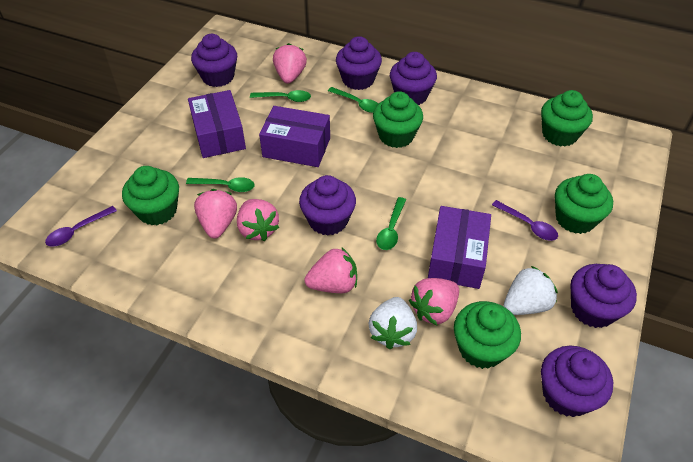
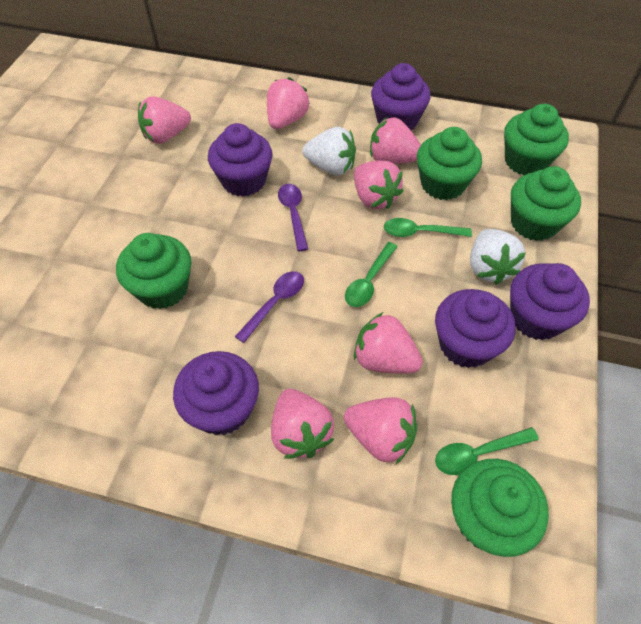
green spoon: 4 -> 3
pink strawberry: 5 -> 7
purple box: 3 -> 0
purple cupcake: 6 -> 5

